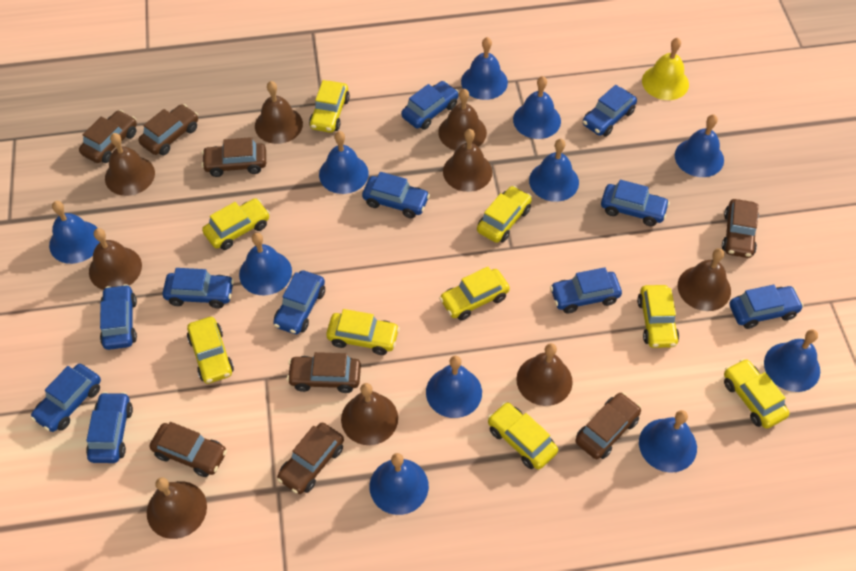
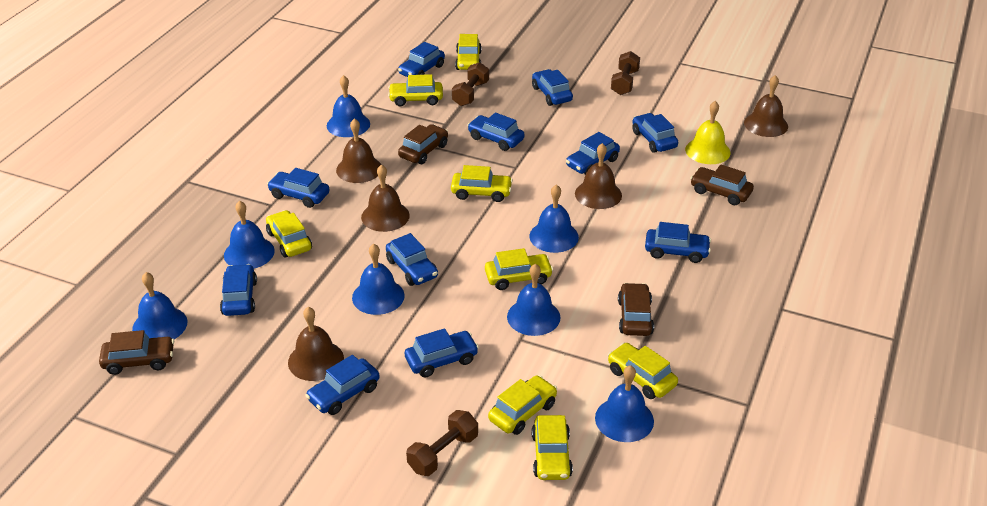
blue bell: 11 -> 7
brown bell: 9 -> 5
brown car: 8 -> 4
brown dumbbell: 0 -> 3
yellow car: 9 -> 8

